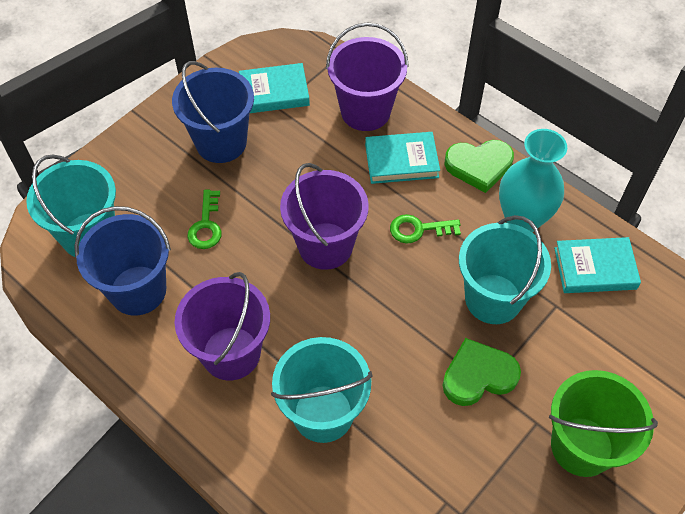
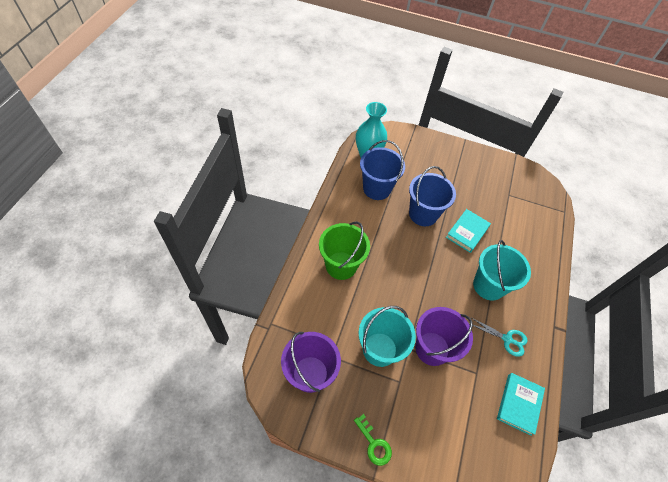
green heart: 2 -> 0
green key: 2 -> 1
purple bucket: 3 -> 2
turquoise book: 3 -> 2
turquoise bucket: 3 -> 2
turquoise scissors: 0 -> 1

